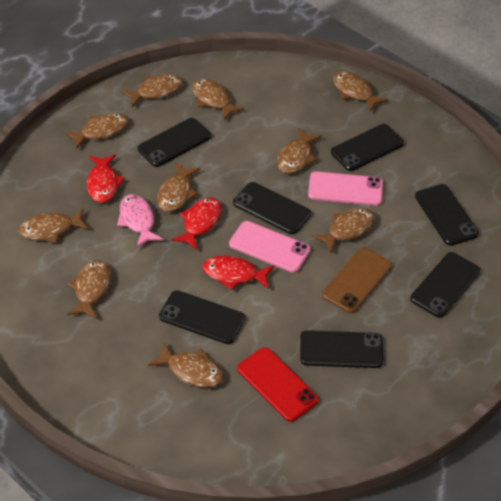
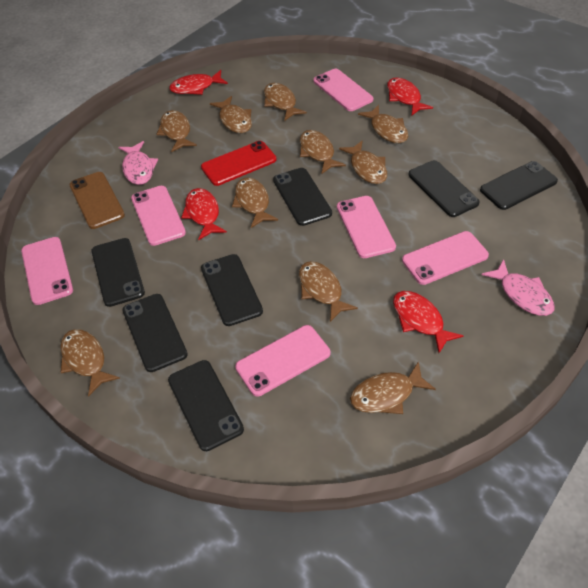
pink fish: 1 -> 2
pink phone: 2 -> 6
red fish: 3 -> 4

